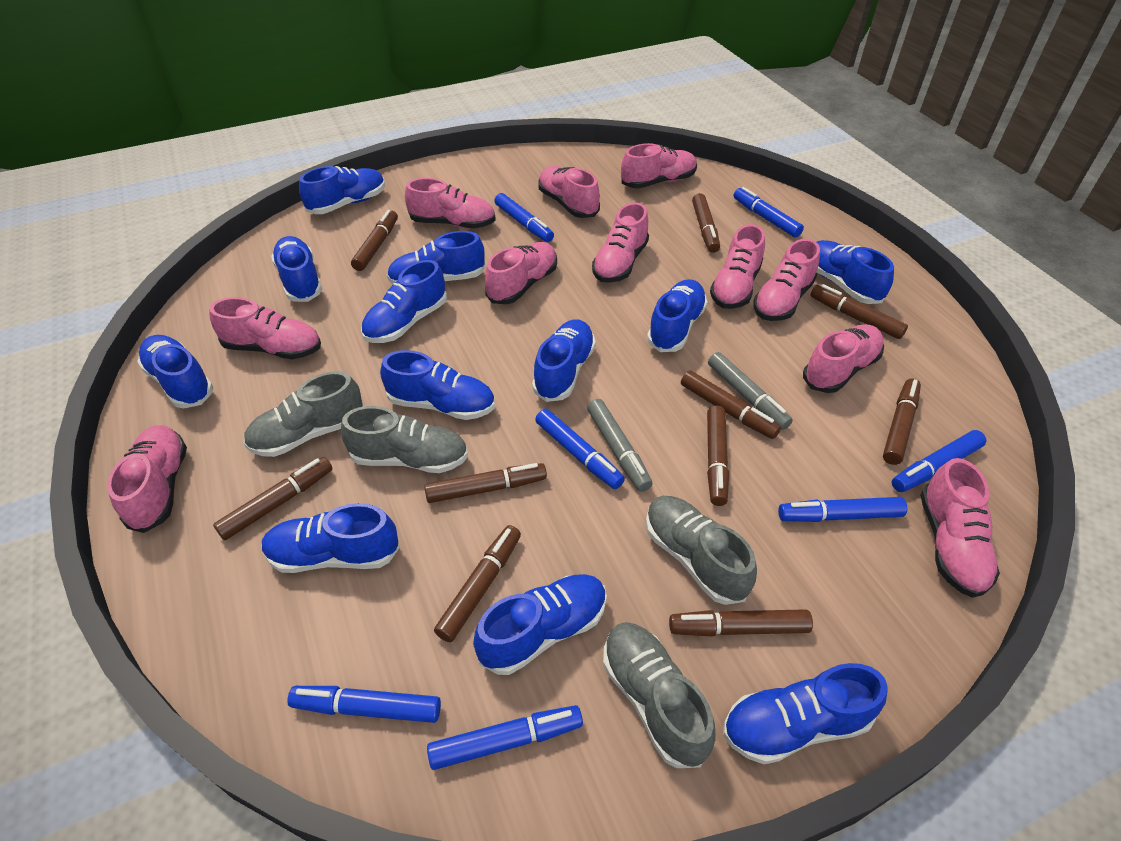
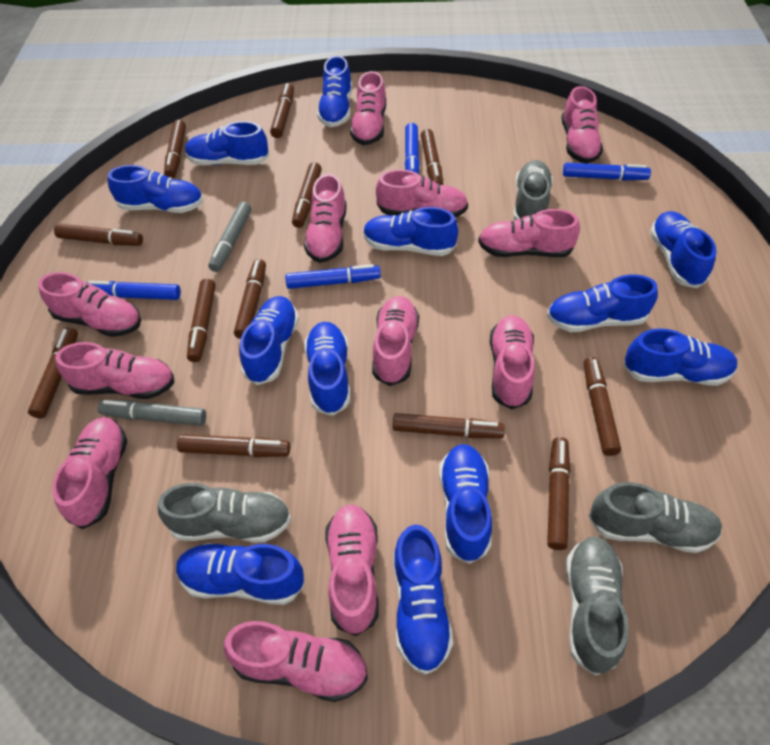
blue marker: 7 -> 4
brown marker: 10 -> 12
pink shoe: 11 -> 12

